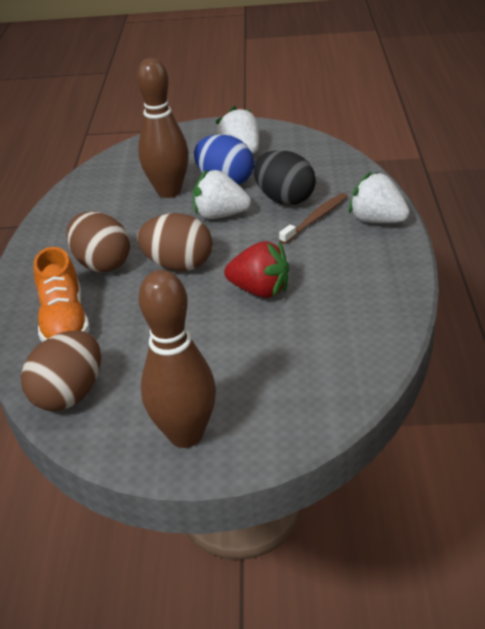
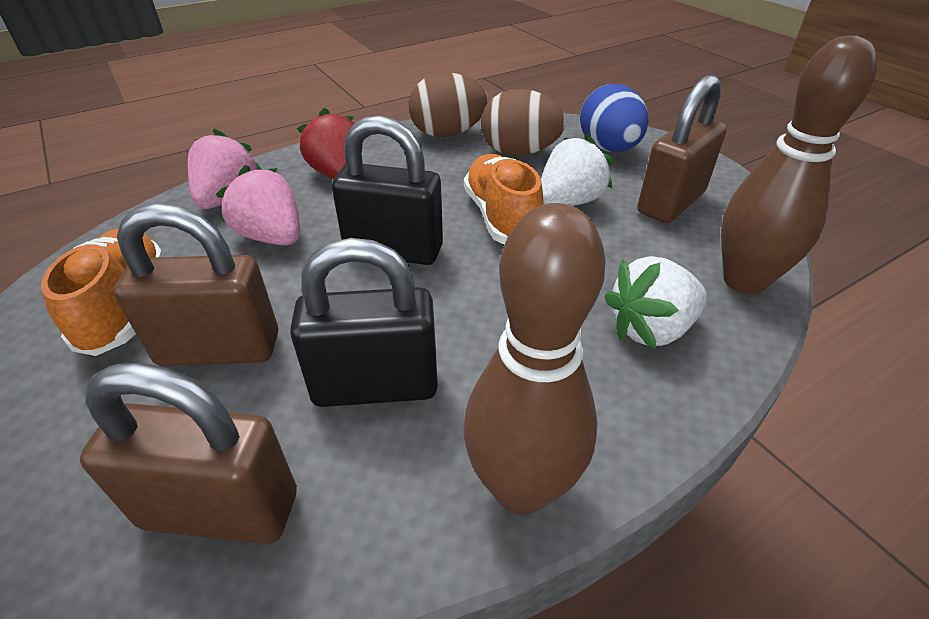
black egg: 1 -> 0
black padlock: 0 -> 2
brown egg: 3 -> 2
brown padlock: 0 -> 3
brown toothbrush: 1 -> 0
orange shoe: 1 -> 2
pink strawberry: 0 -> 2
white strawberry: 3 -> 2

